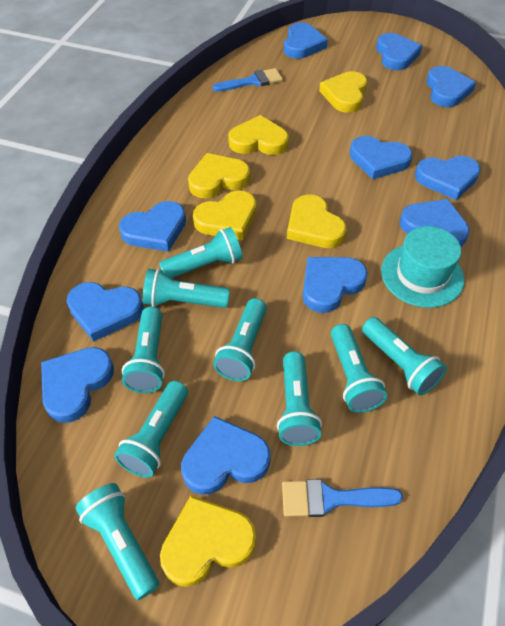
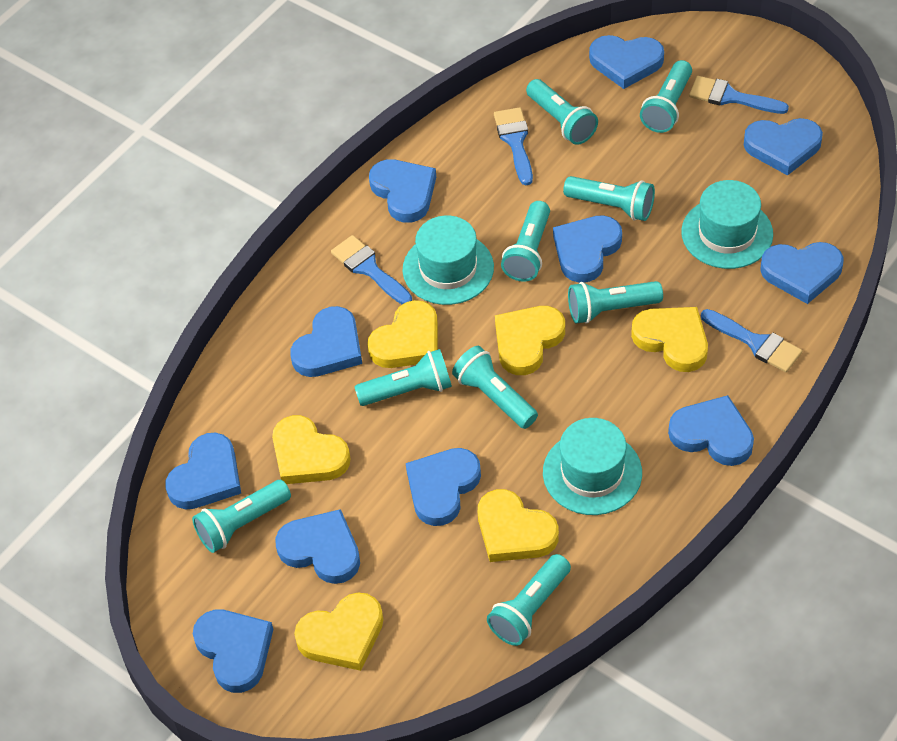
blue brush: 2 -> 4
turquoise hat: 1 -> 3

